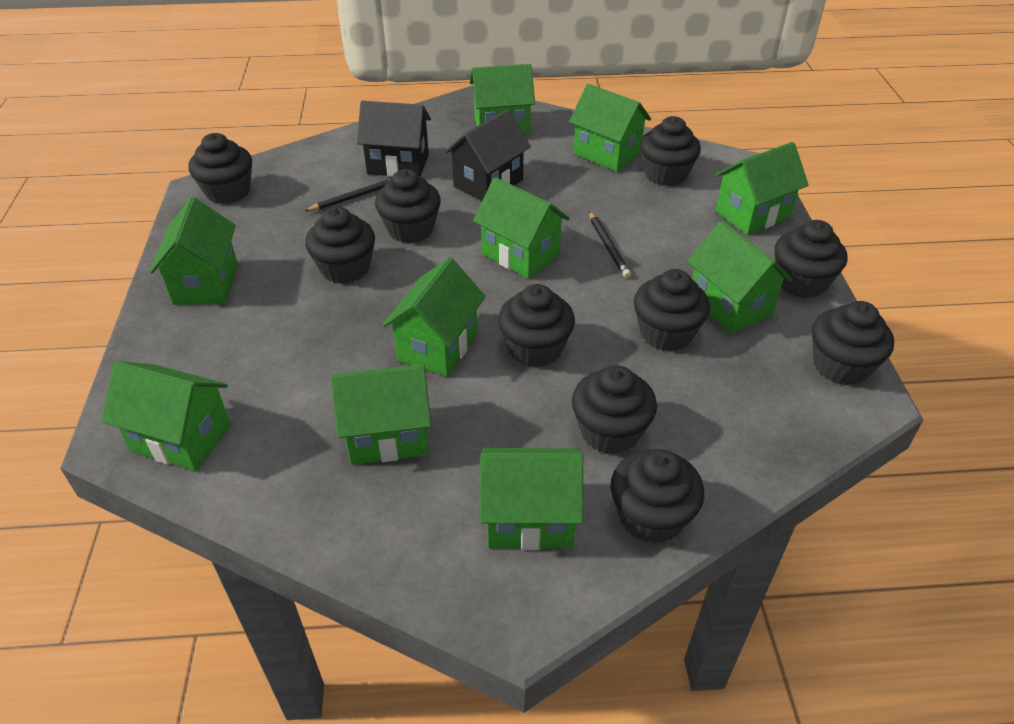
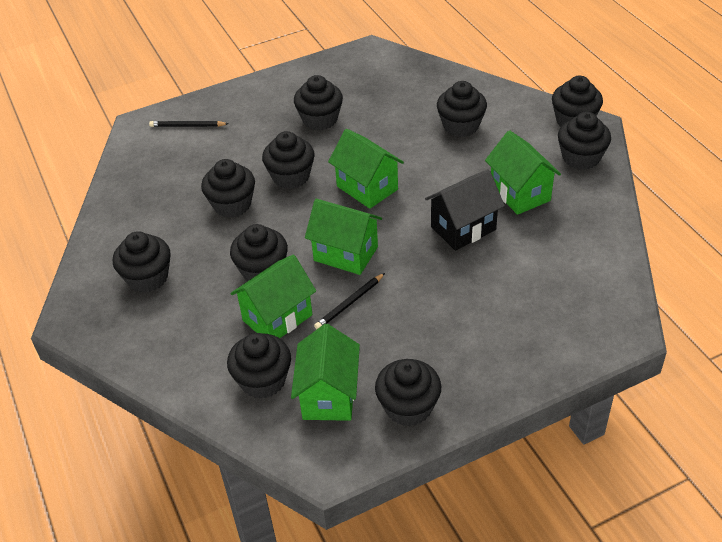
black house: 2 -> 1
green house: 10 -> 5

